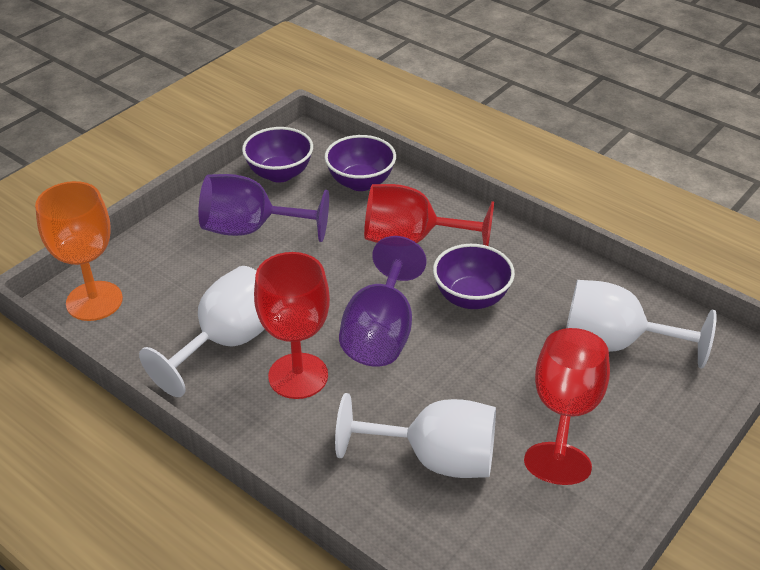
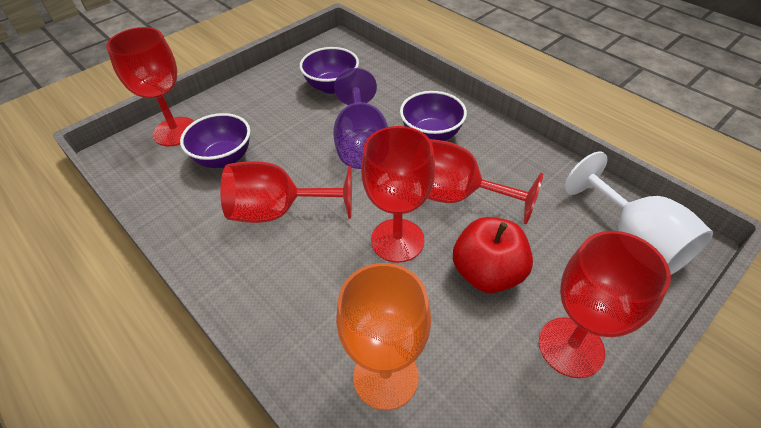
purple goblet: 2 -> 1
red apple: 0 -> 1
red goblet: 3 -> 5
white goblet: 3 -> 1

